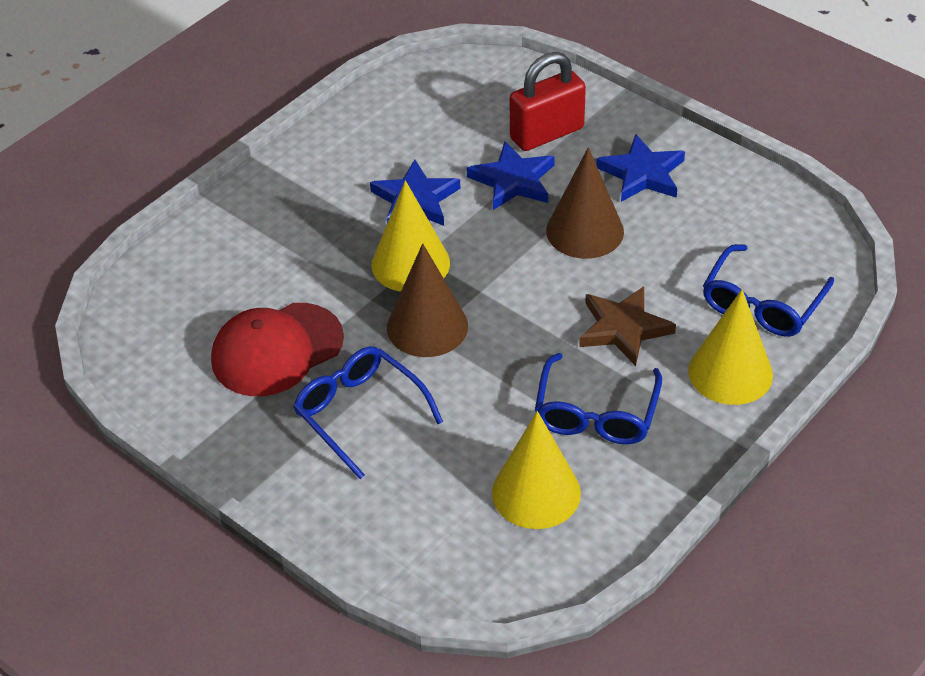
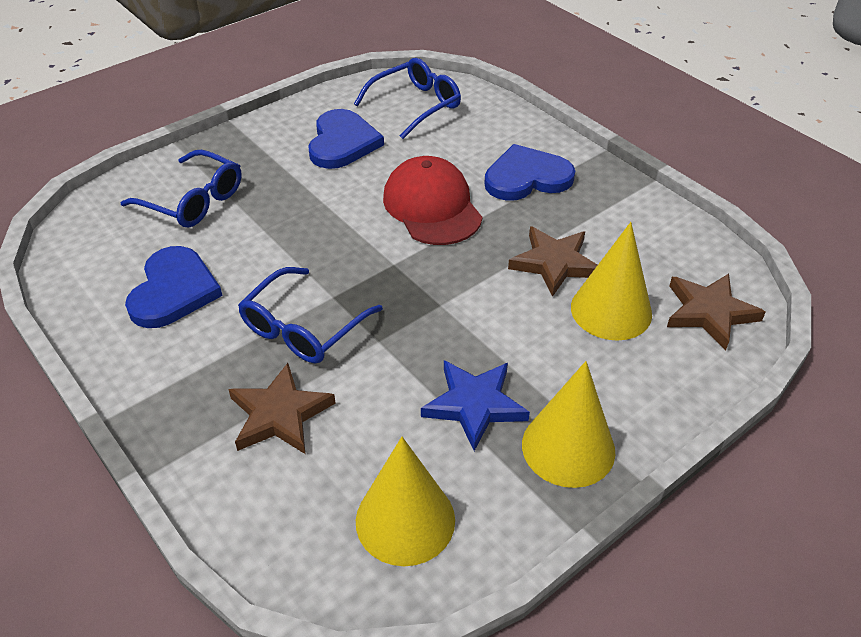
blue heart: 0 -> 3
blue star: 3 -> 1
brown cone: 2 -> 0
brown star: 1 -> 3
red padlock: 1 -> 0

